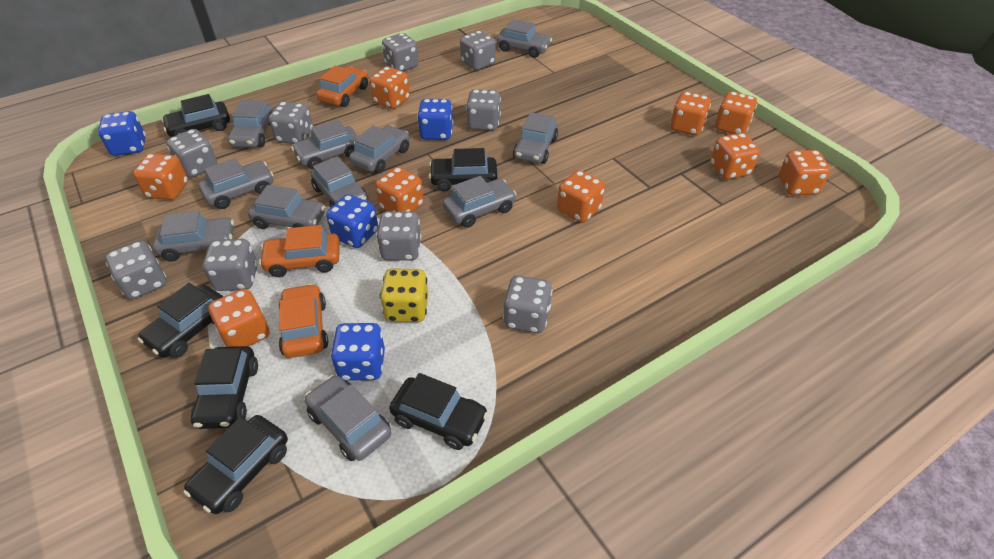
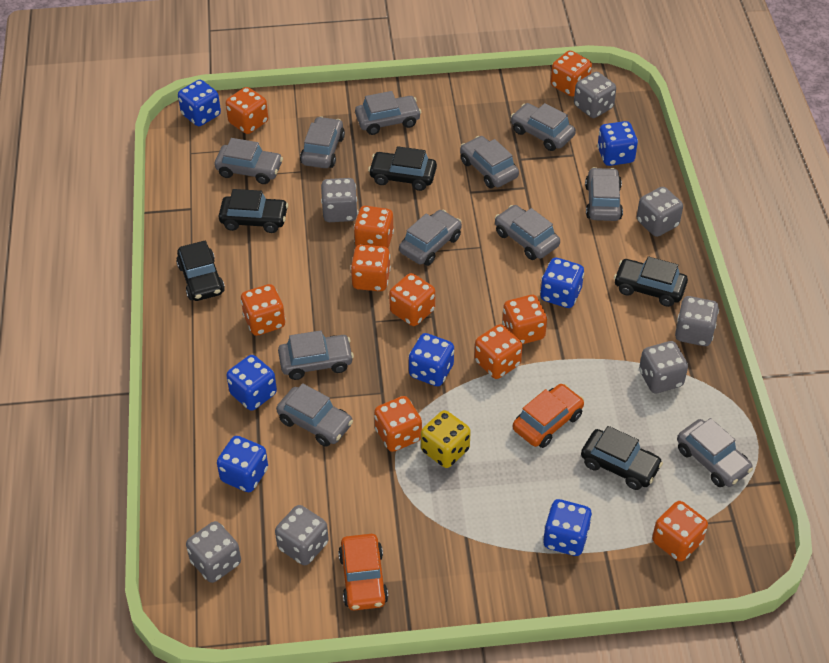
black car: 6 -> 5
blue dice: 4 -> 7
grey dice: 9 -> 7
orange car: 3 -> 2
orange dice: 9 -> 10

